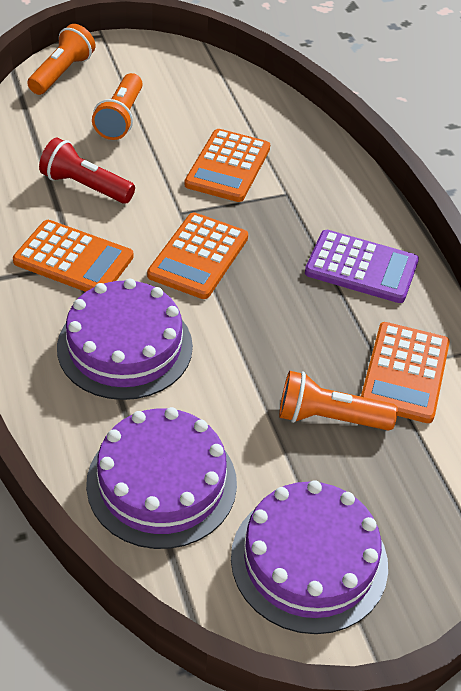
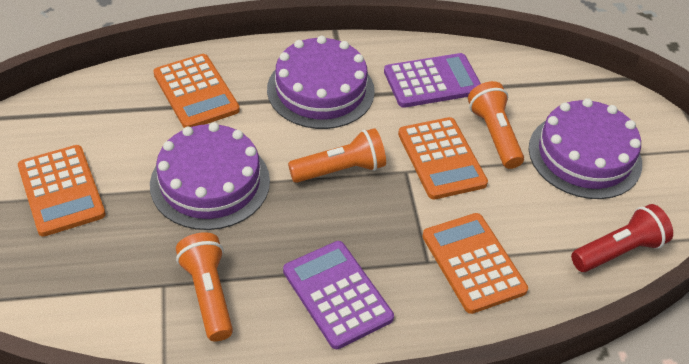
purple calculator: 1 -> 2

